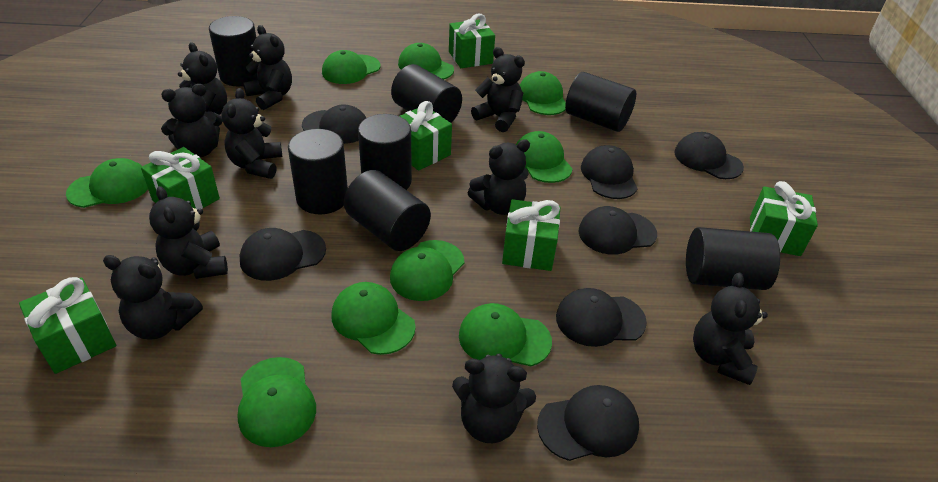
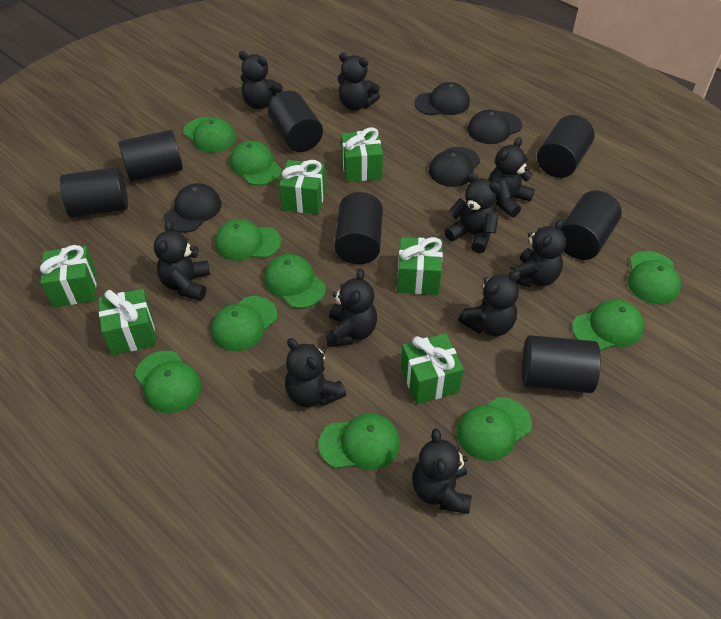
black cap: 7 -> 4
green cap: 9 -> 10

